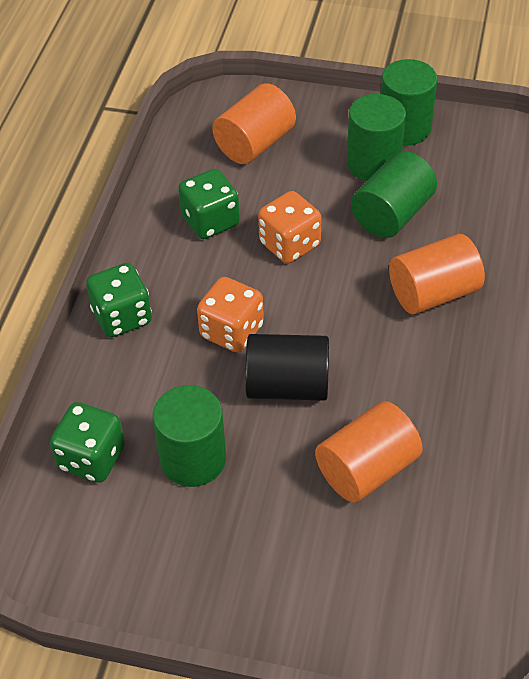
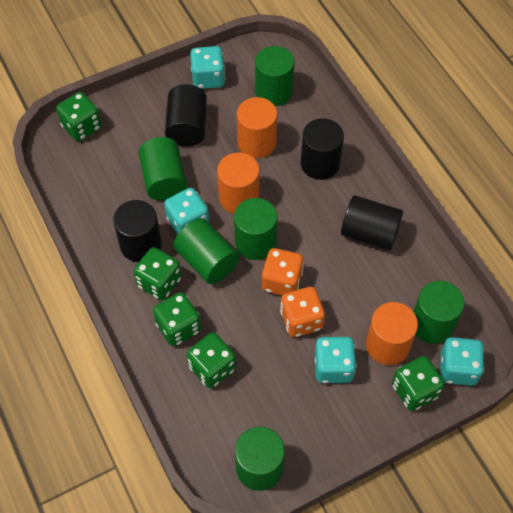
black cylinder: 1 -> 4
green cylinder: 4 -> 6
green dice: 3 -> 5
turquoise dice: 0 -> 4

